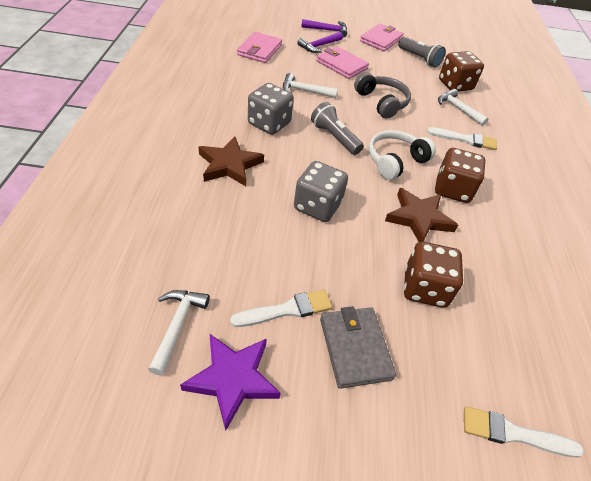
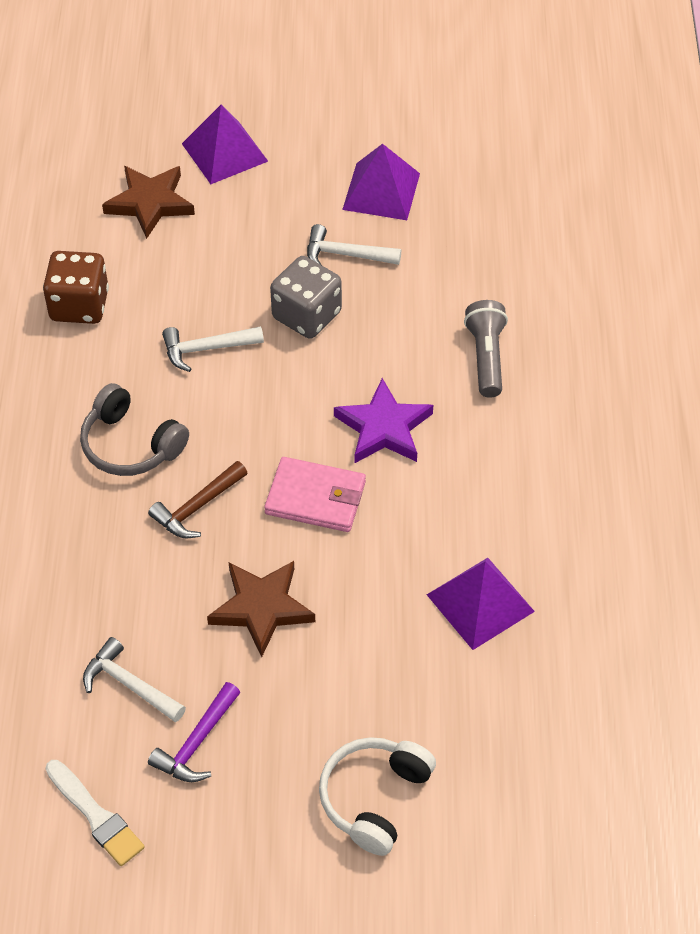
brown dice: 3 -> 1
brown hammer: 0 -> 1
grey dice: 2 -> 1
grey flashlight: 2 -> 1
grey wallet: 1 -> 0
pink wallet: 3 -> 1
purple hammer: 2 -> 1
purple pyramid: 0 -> 3
white brush: 3 -> 1

